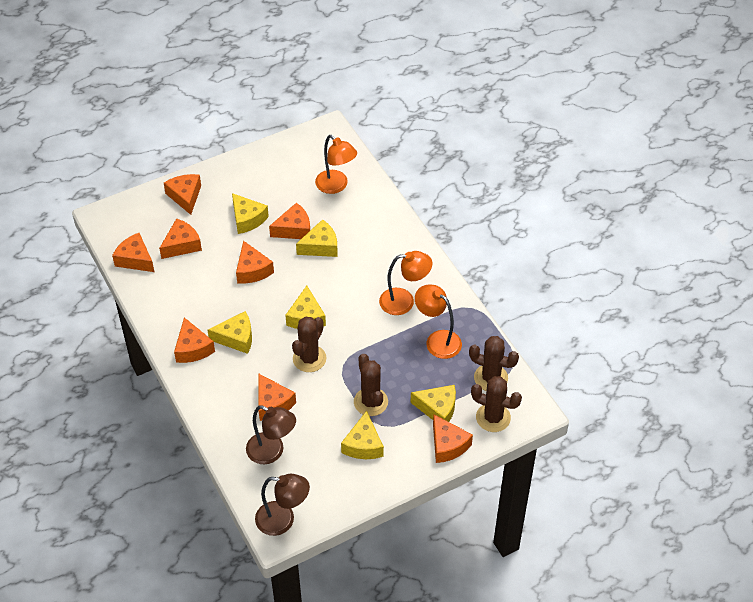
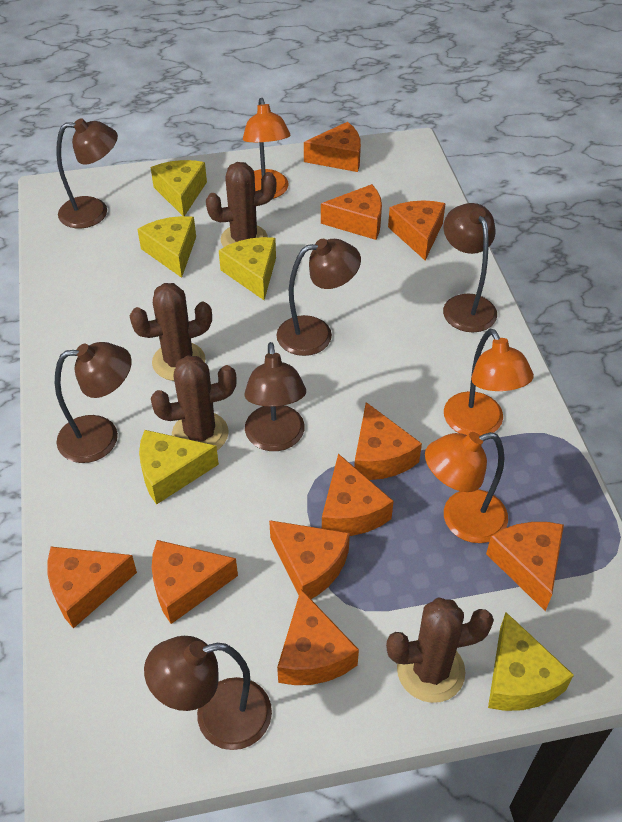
brown lamp: 2 -> 6
orange cheese: 8 -> 10
yellow cheese: 6 -> 5

